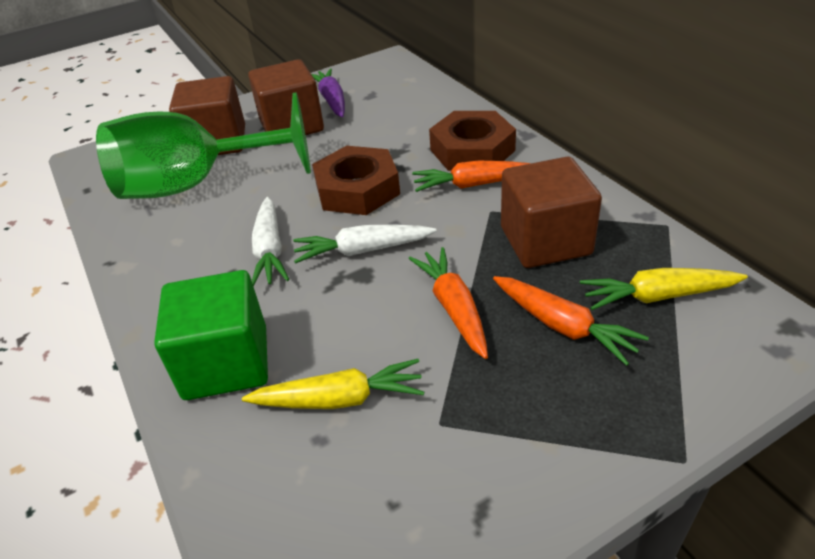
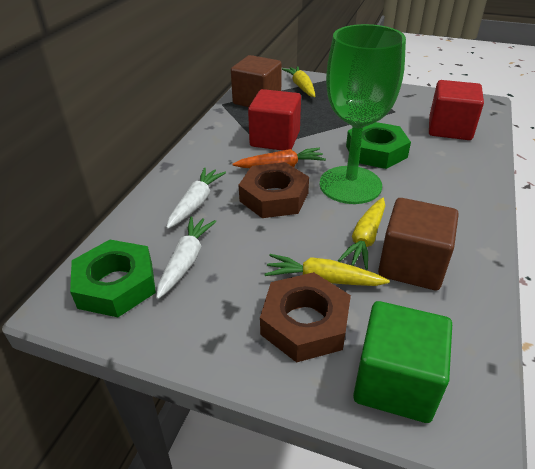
brown cube: 3 -> 2
green nut: 0 -> 2
orange carrot: 3 -> 1
purple carrot: 1 -> 0
red cube: 0 -> 2
yellow carrot: 2 -> 3

